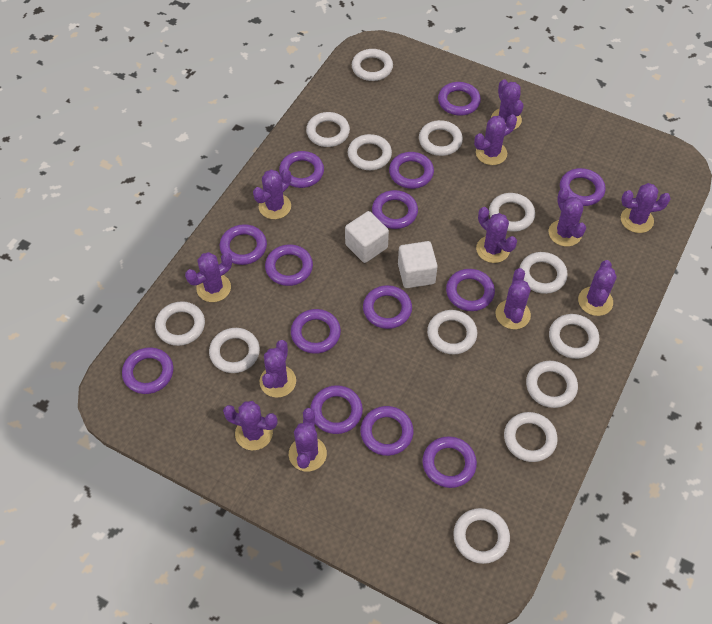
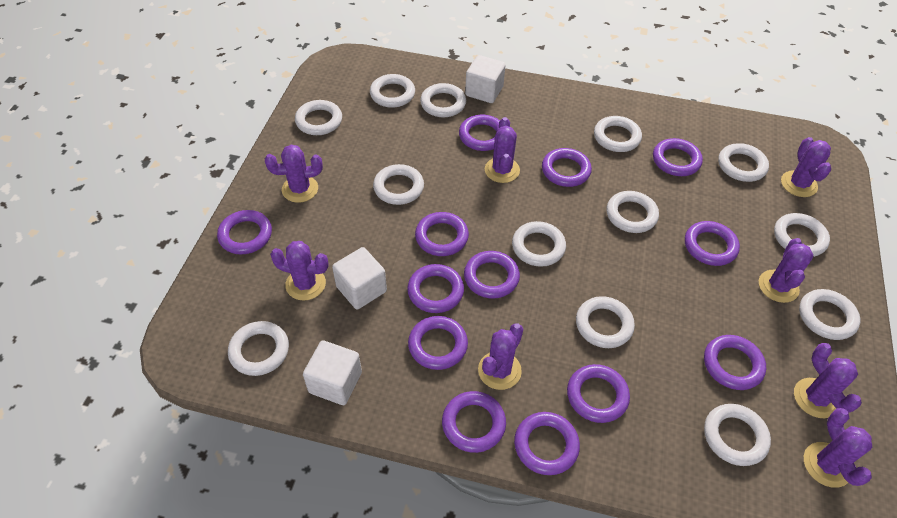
purple cactus: 12 -> 8
purple ring: 14 -> 13
white cube: 2 -> 3

